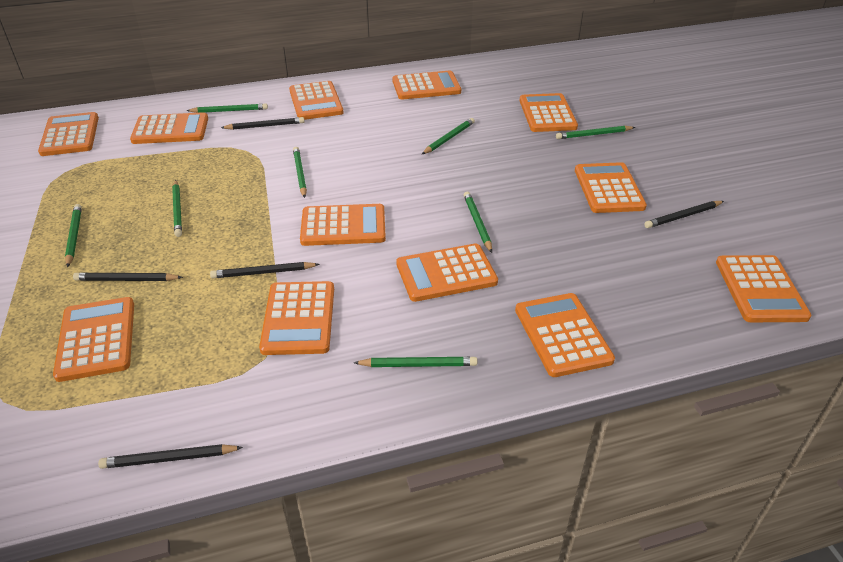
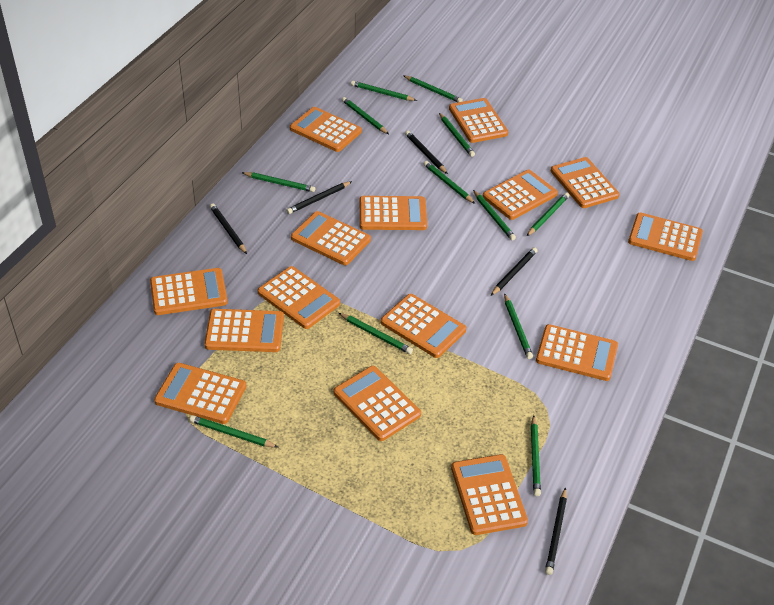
green pencil: 8 -> 12
orange calculator: 12 -> 15

